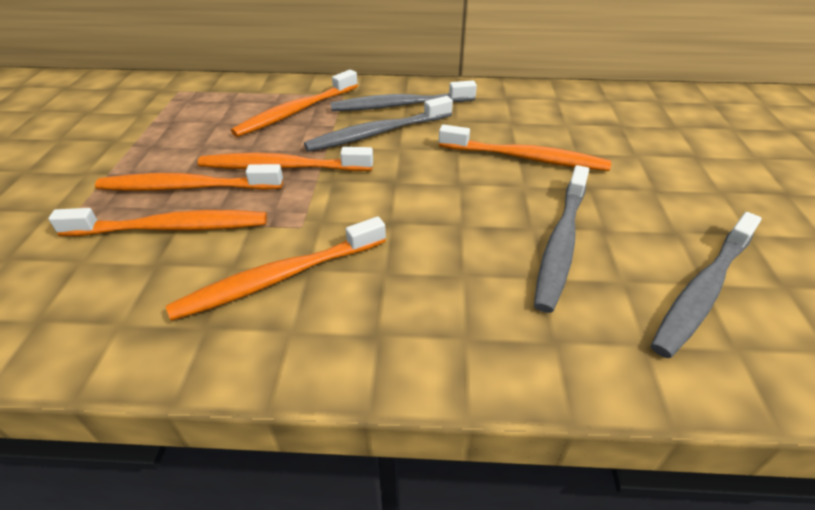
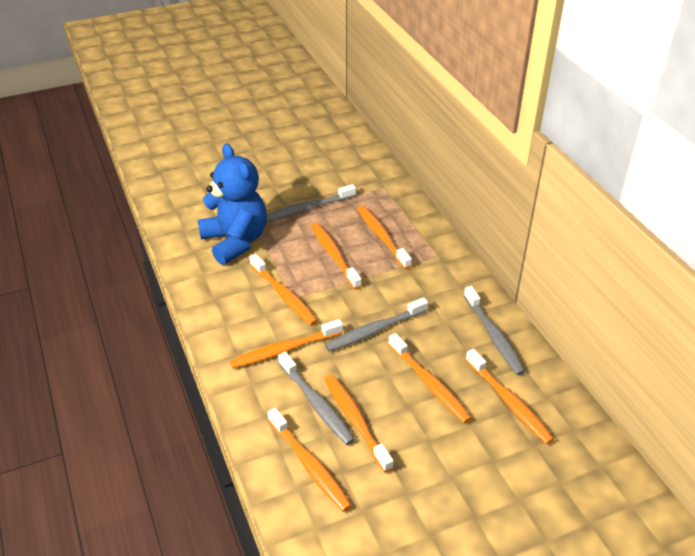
blue teddy bear: 0 -> 1
orange toothbrush: 6 -> 8

